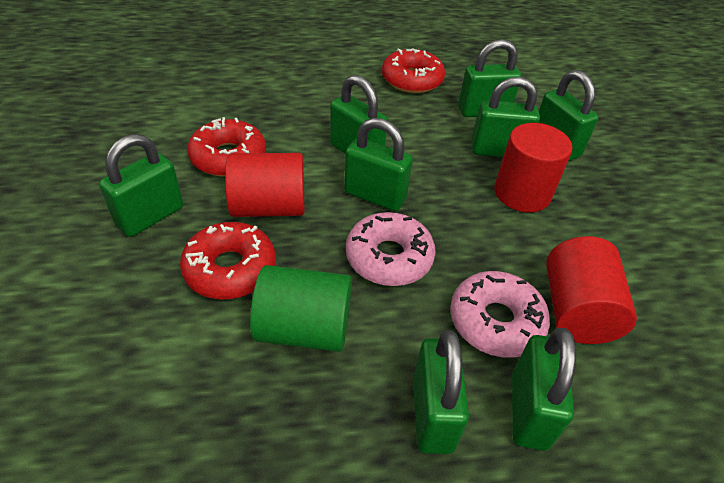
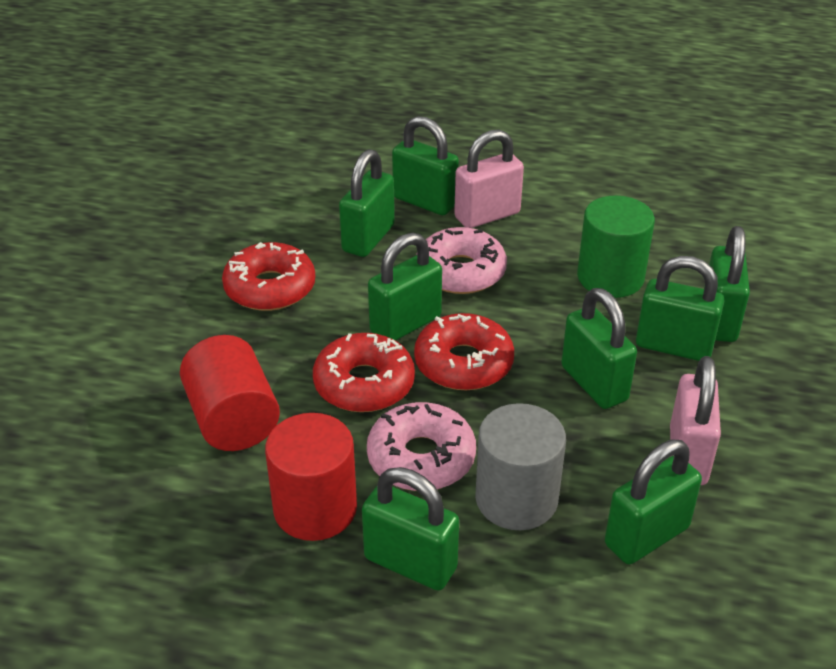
grey cylinder: 0 -> 1
pink padlock: 0 -> 2
red cylinder: 3 -> 2

